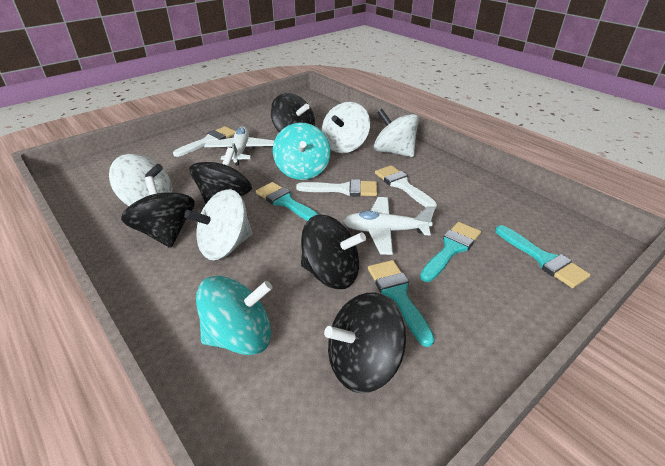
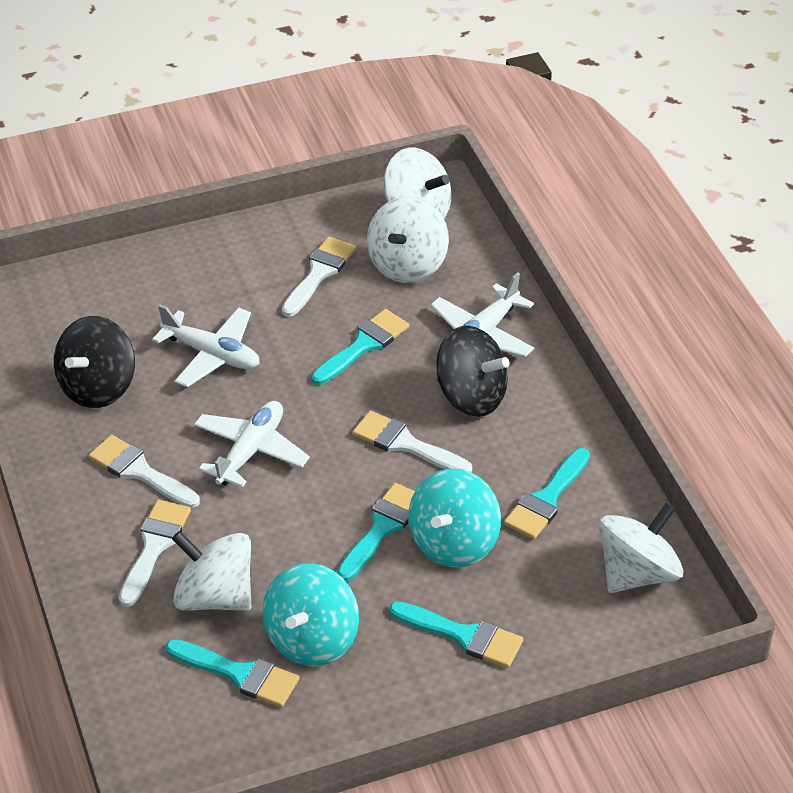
black spinning top: 5 -> 2
turquoise brush: 4 -> 5
white brush: 3 -> 4
white plane: 2 -> 3

